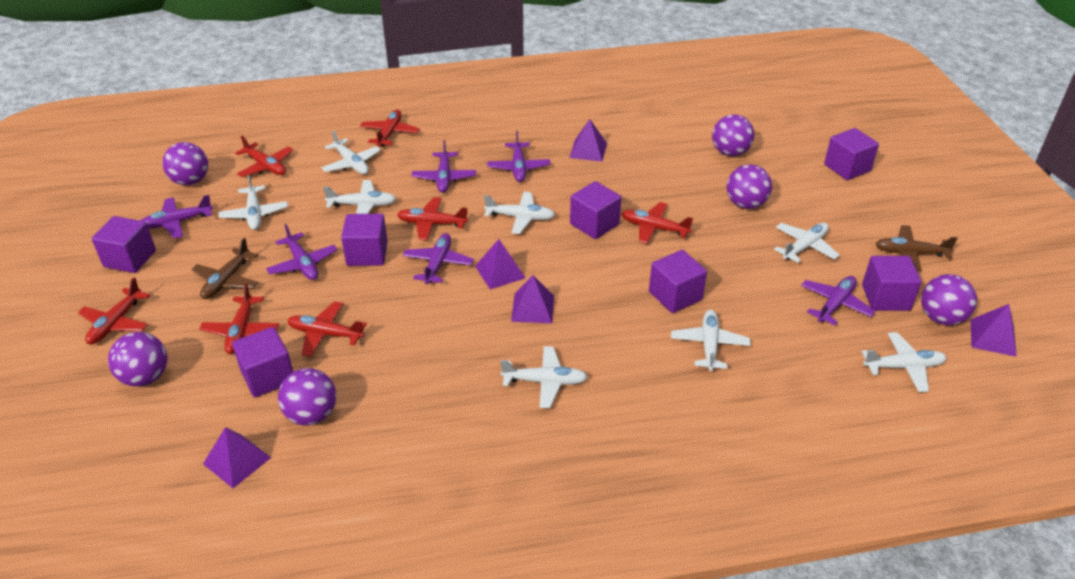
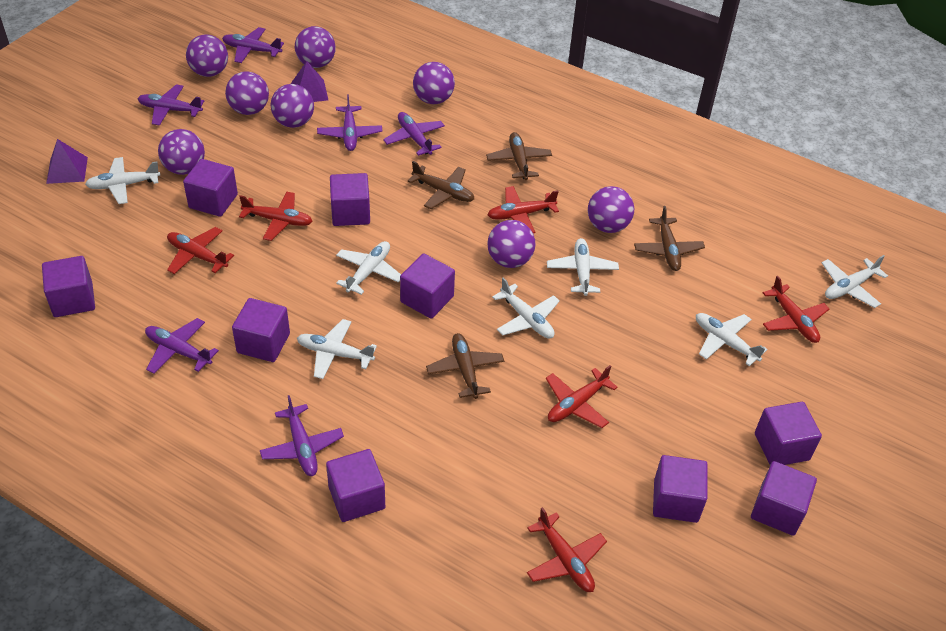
brown plane: 2 -> 4
purple ball: 6 -> 8
purple cube: 7 -> 9
purple pyramid: 5 -> 2
red plane: 7 -> 6
white plane: 8 -> 7

